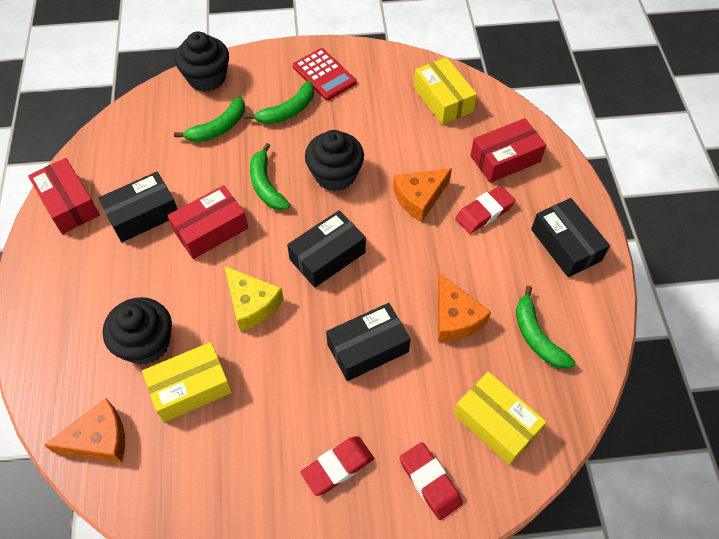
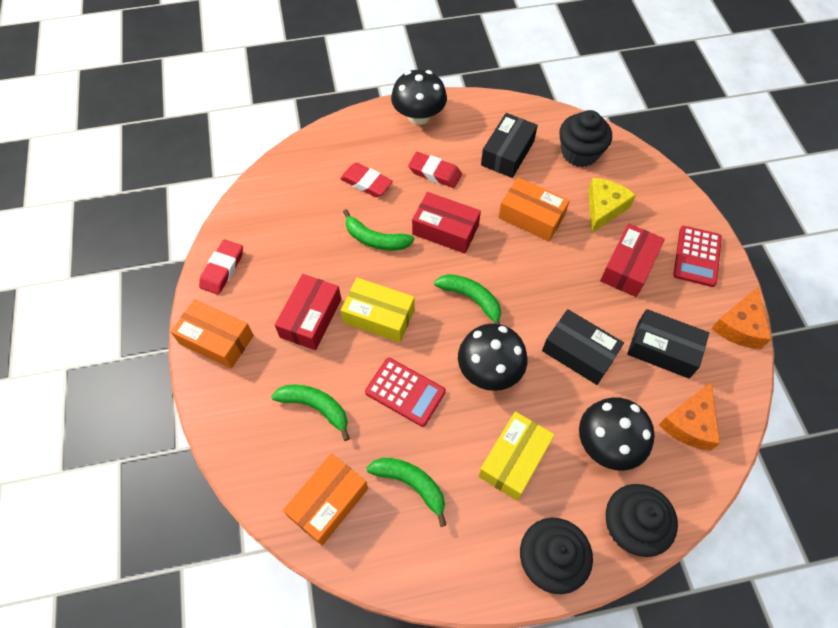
black box: 4 -> 3
black mushroom: 0 -> 3
orange box: 0 -> 3
orange cheese: 3 -> 2
red calculator: 1 -> 2
yellow box: 3 -> 2

